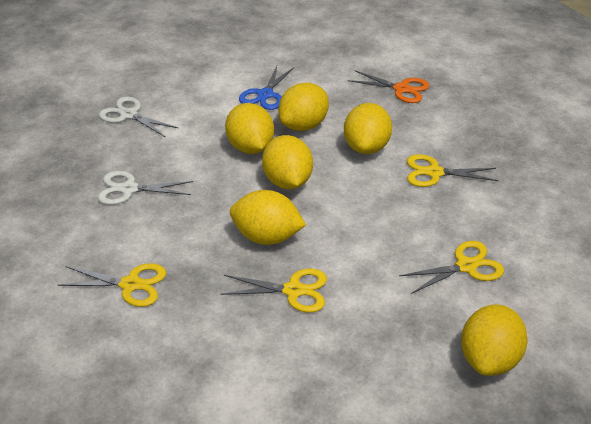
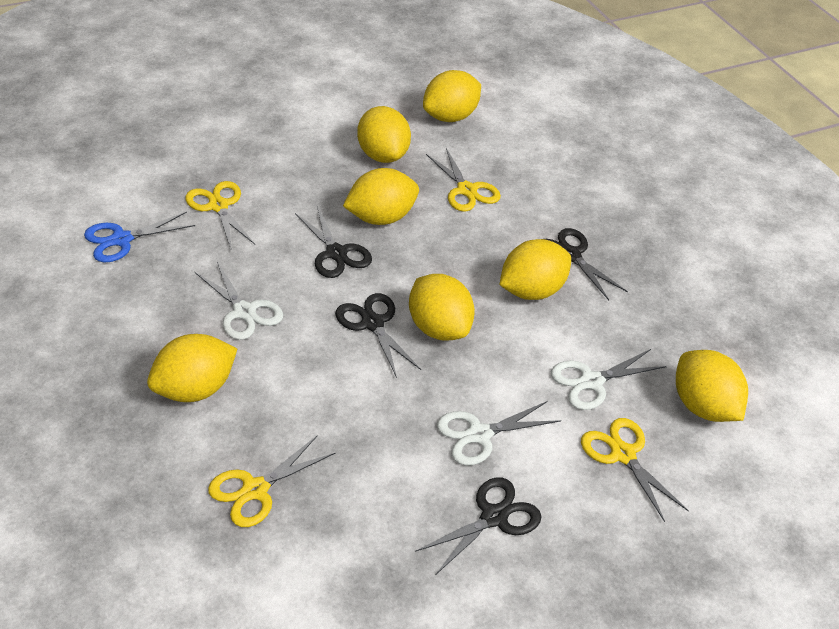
black scissors: 0 -> 4
orange scissors: 1 -> 0
white scissors: 2 -> 3
yellow lemon: 6 -> 7

